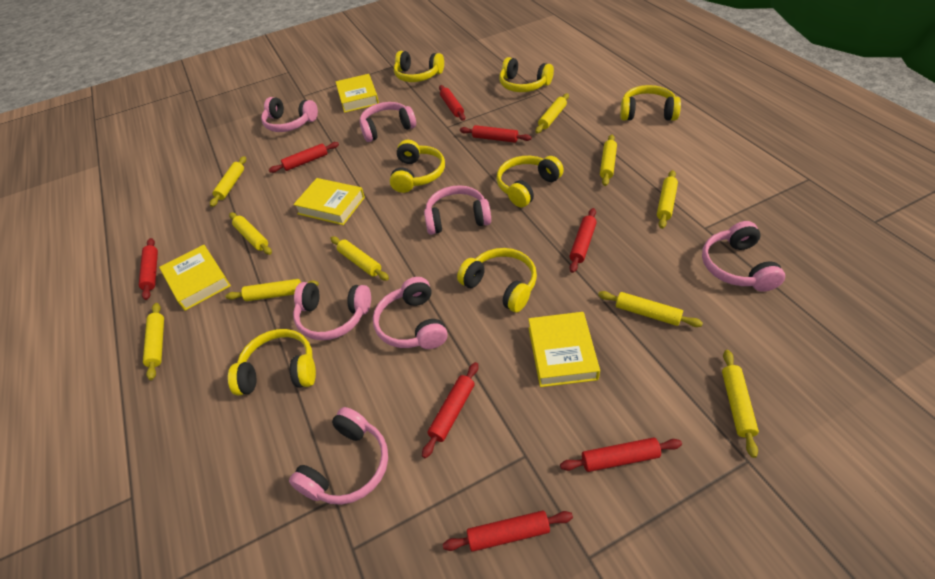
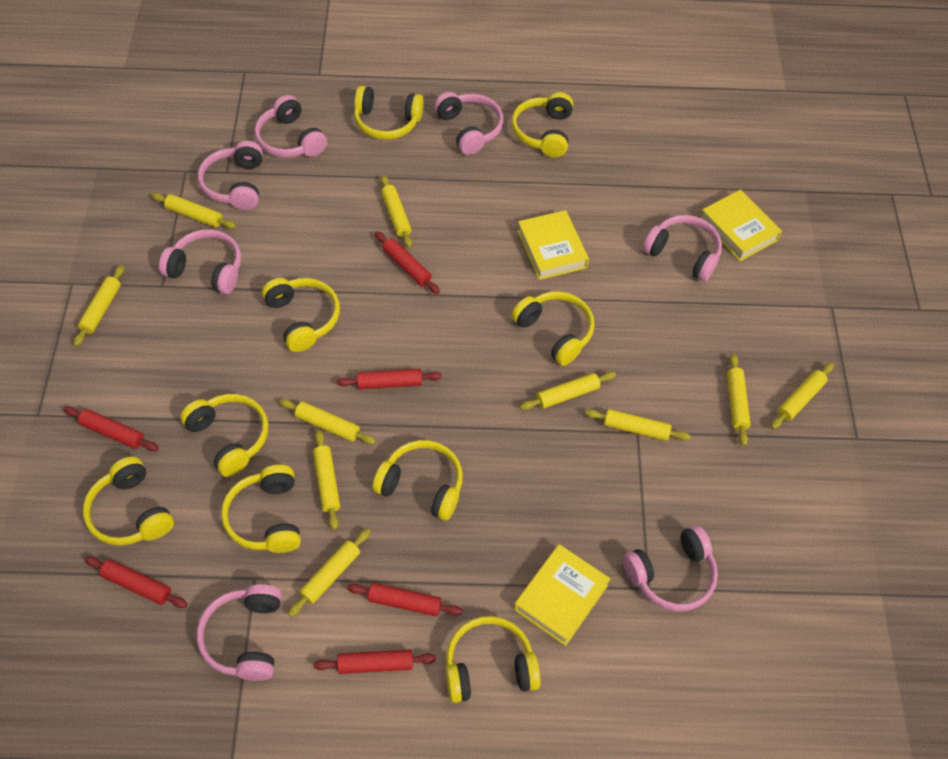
red rolling pin: 8 -> 6
yellow book: 4 -> 3
yellow headphones: 7 -> 9

